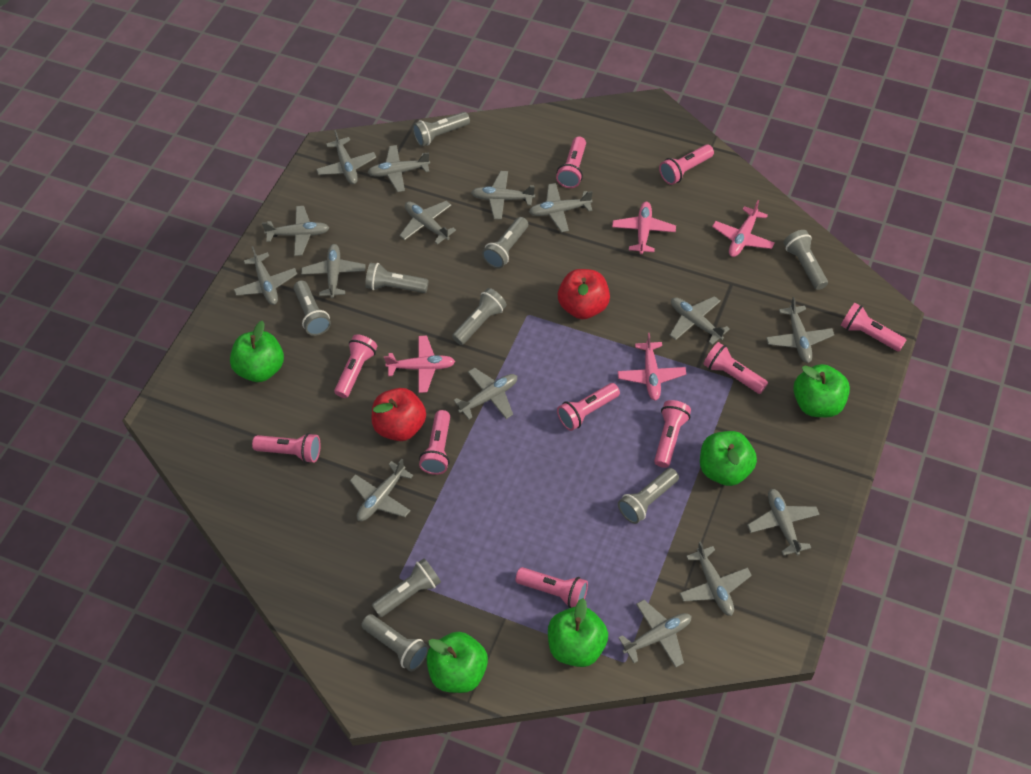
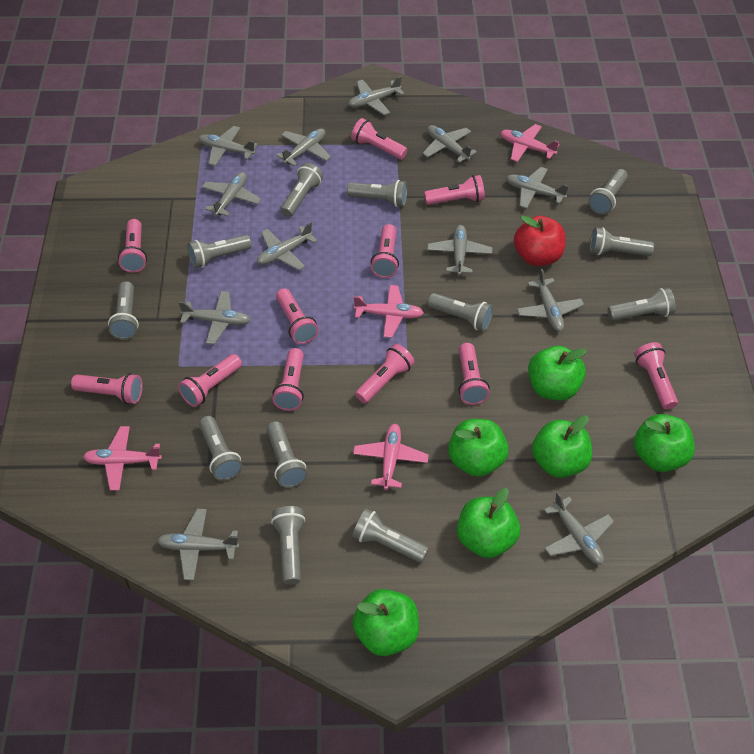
green apple: 5 -> 6
grey flashlight: 9 -> 12
grey plane: 15 -> 12
pink flashlight: 10 -> 11
red apple: 2 -> 1

